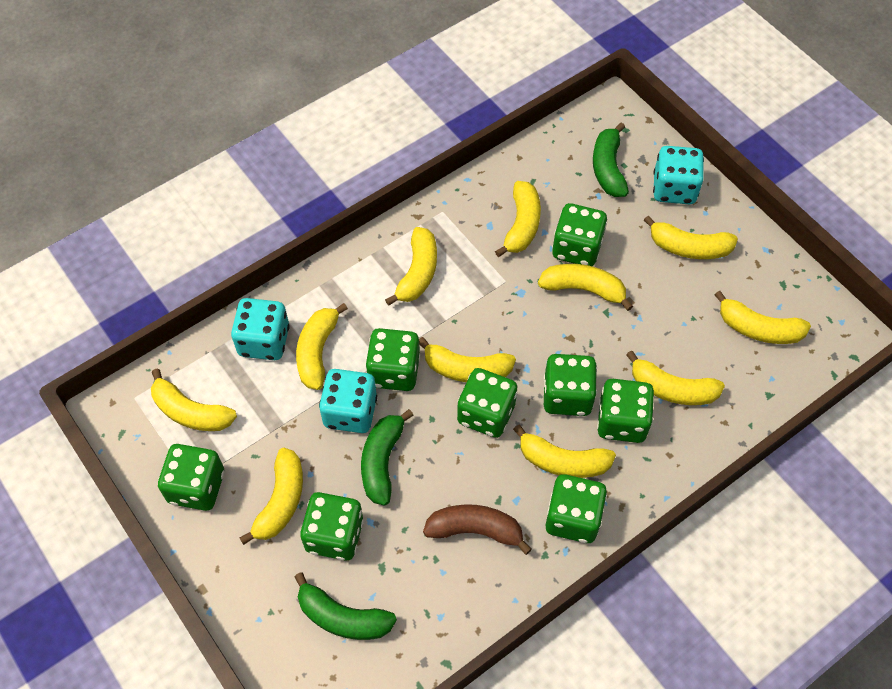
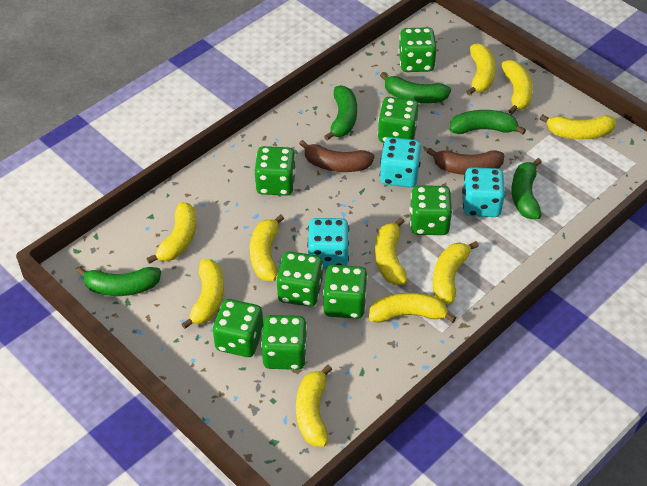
brown banana: 1 -> 2
green banana: 3 -> 5
yellow banana: 11 -> 10

